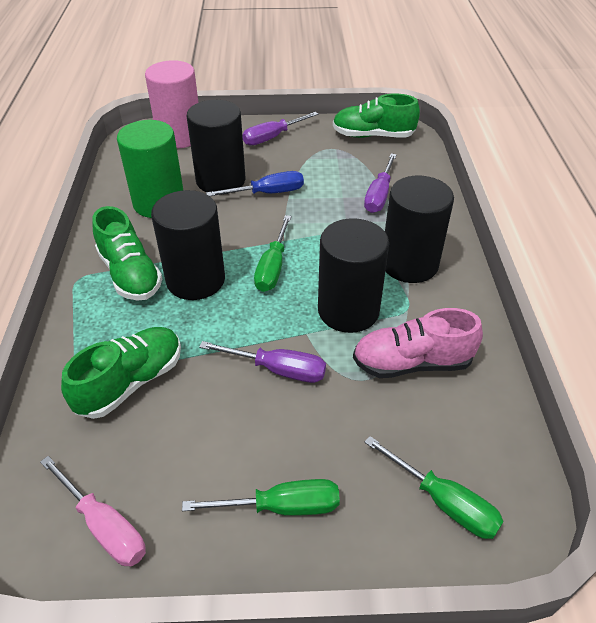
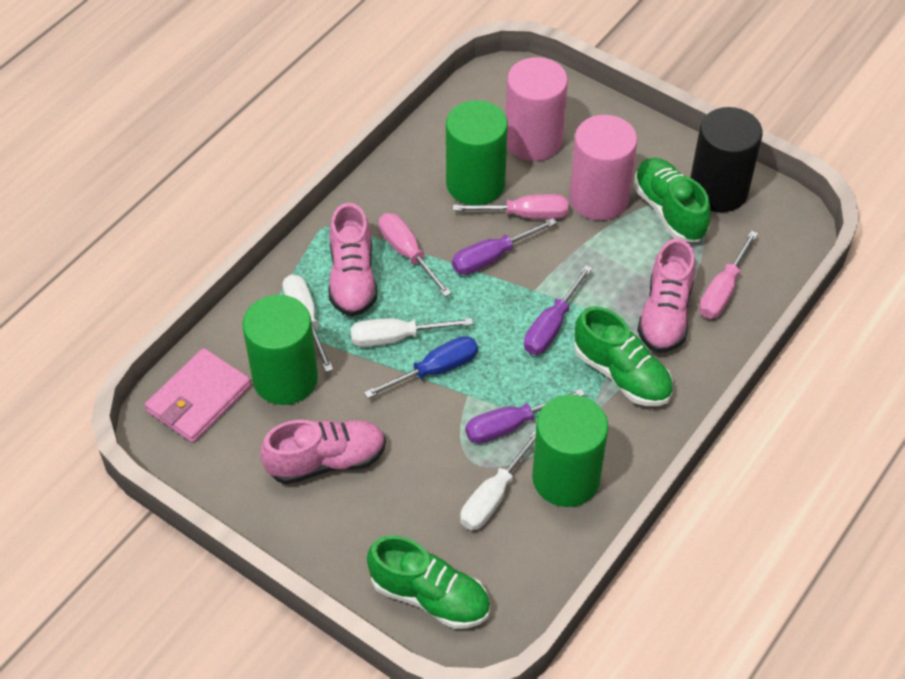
black cylinder: 4 -> 1
green cylinder: 1 -> 3
green screwdriver: 3 -> 0
pink cylinder: 1 -> 2
pink screwdriver: 1 -> 3
pink shoe: 1 -> 3
pink wallet: 0 -> 1
white screwdriver: 0 -> 3

